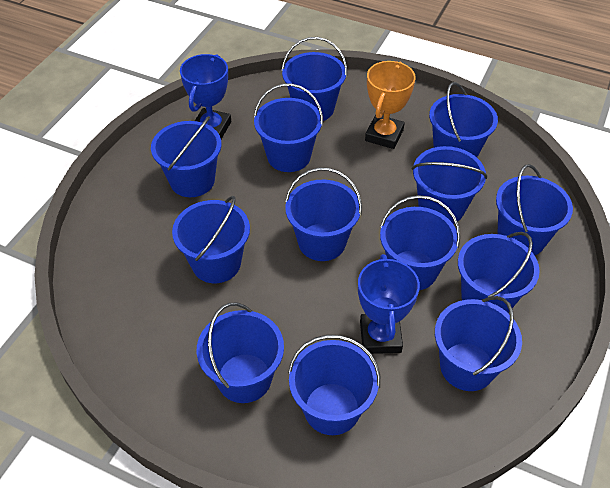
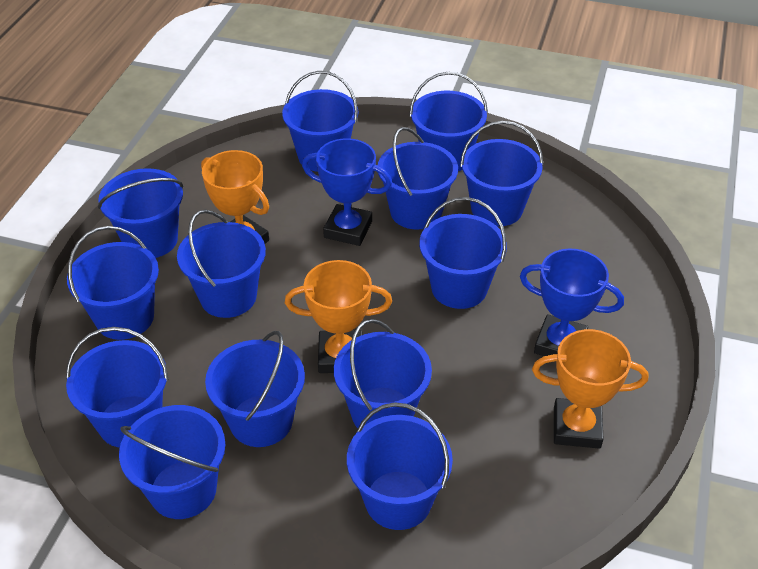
orange trophy: 1 -> 3

